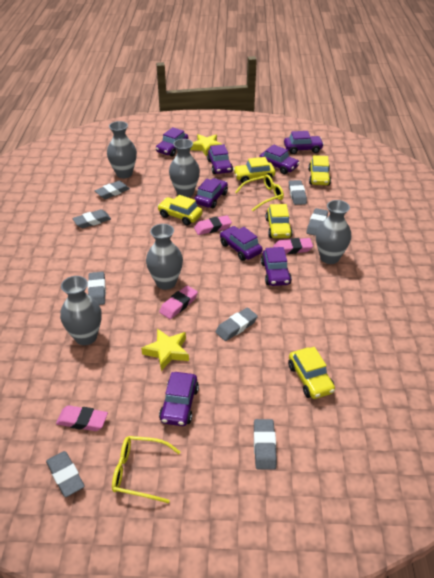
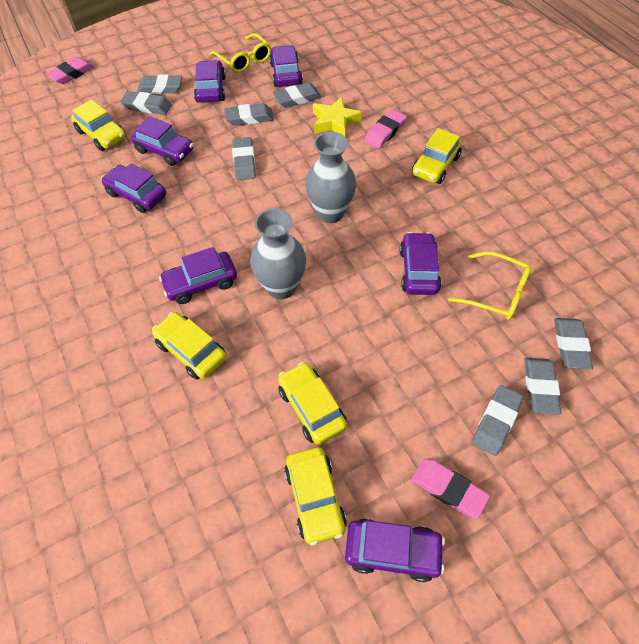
grey vase: 5 -> 2
pink eraser: 4 -> 3
purple car: 8 -> 7
yellow star: 2 -> 1

